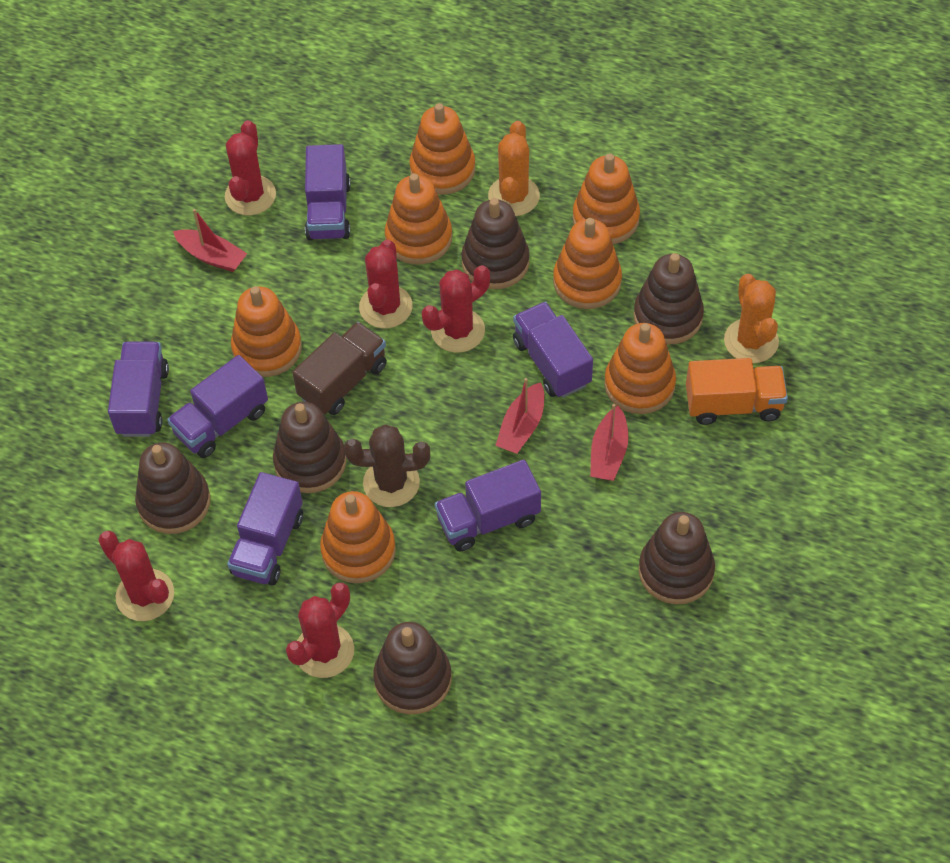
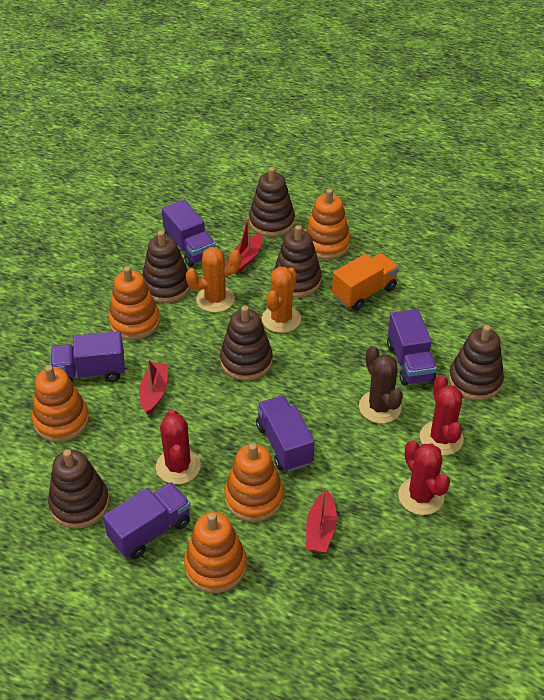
brown truck: 1 -> 0
orange stacking toy: 7 -> 5
purple truck: 6 -> 5
red cactus: 5 -> 3

